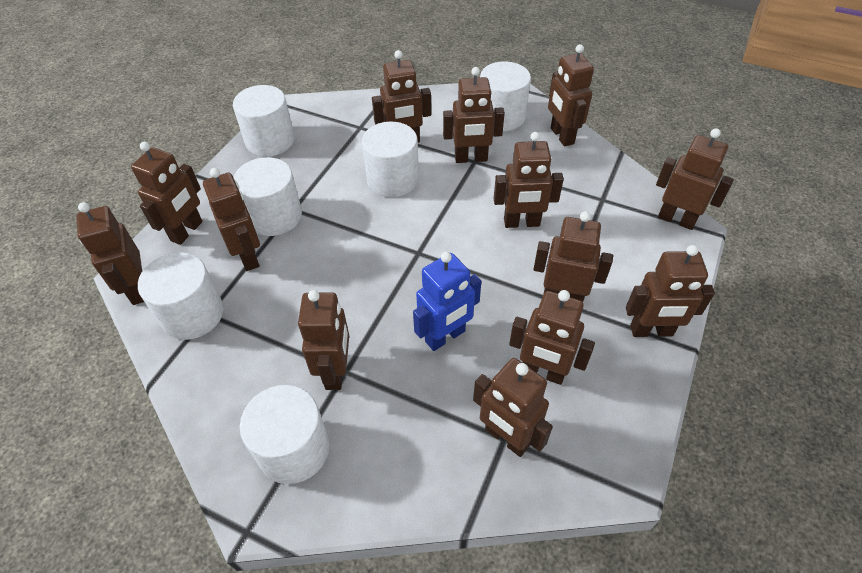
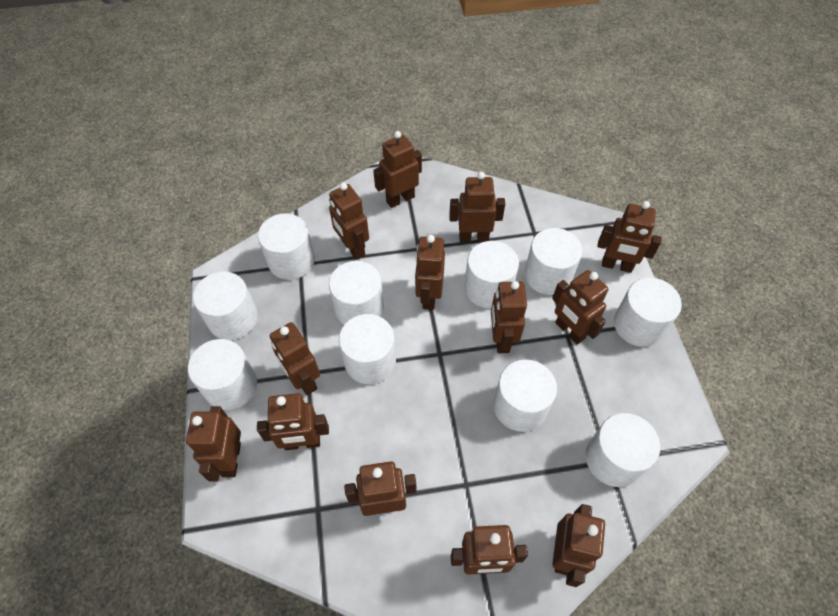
blue robot: 1 -> 0
white cylinder: 6 -> 10

